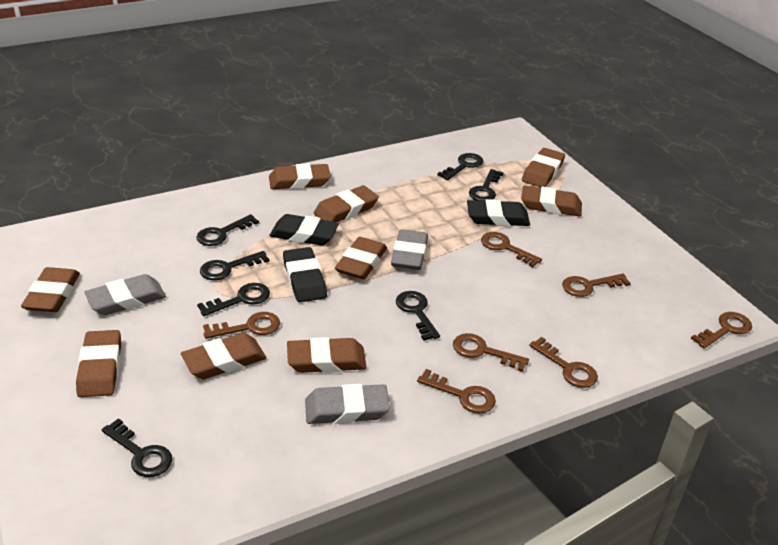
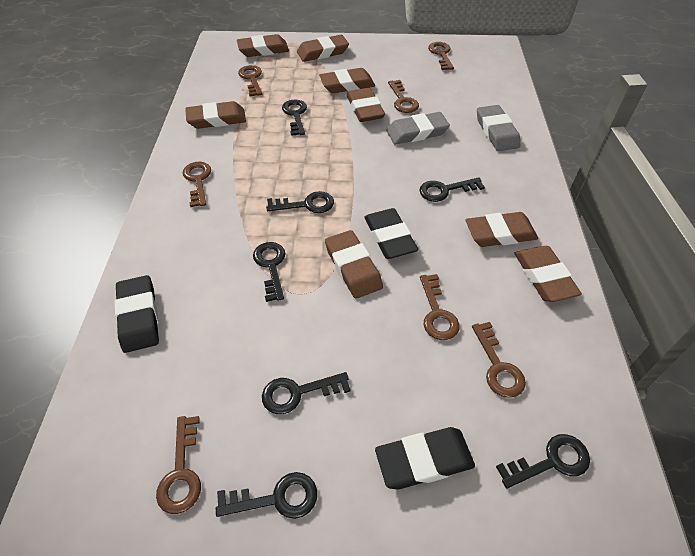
brown eraser: 9 -> 8
grey eraser: 3 -> 2

